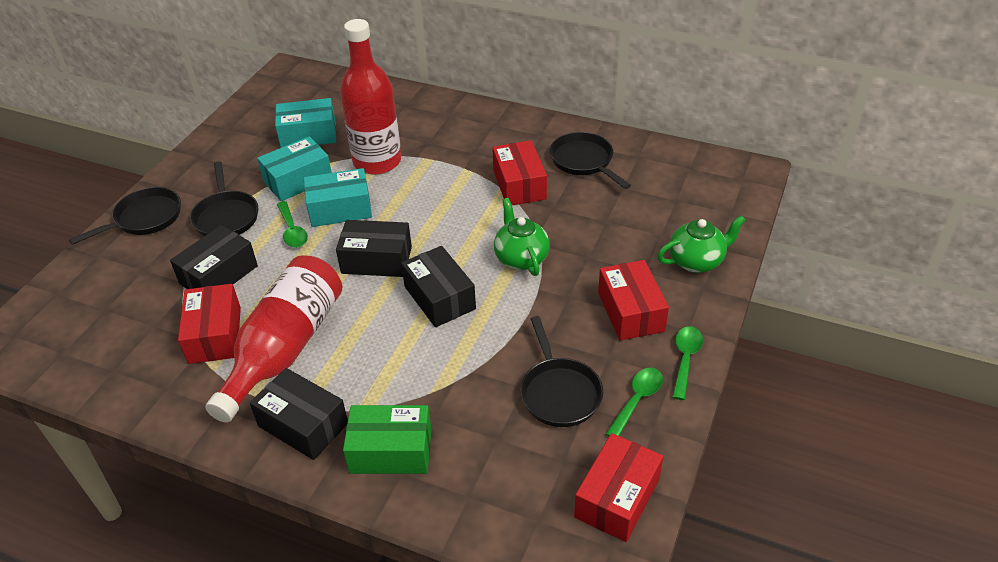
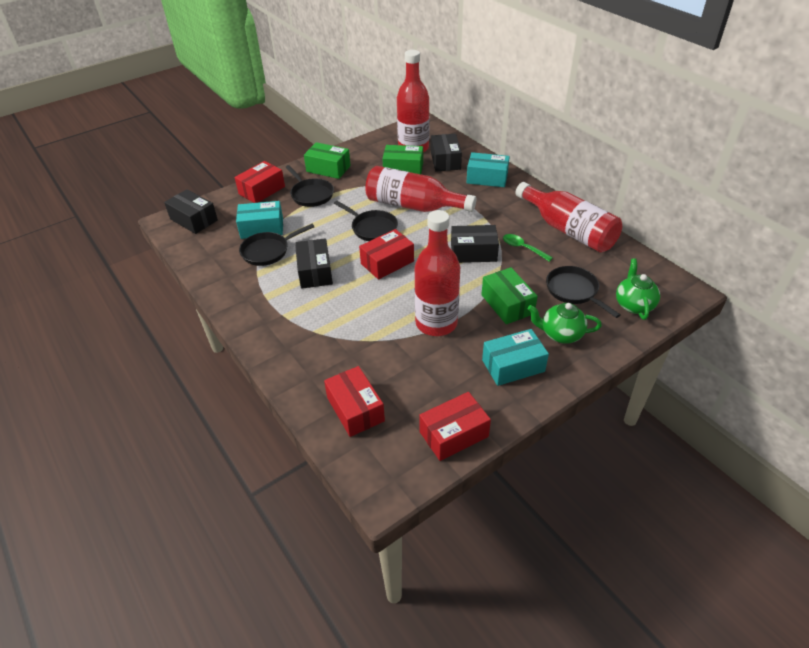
green box: 1 -> 3
green spoon: 3 -> 1
red bottle: 2 -> 4

